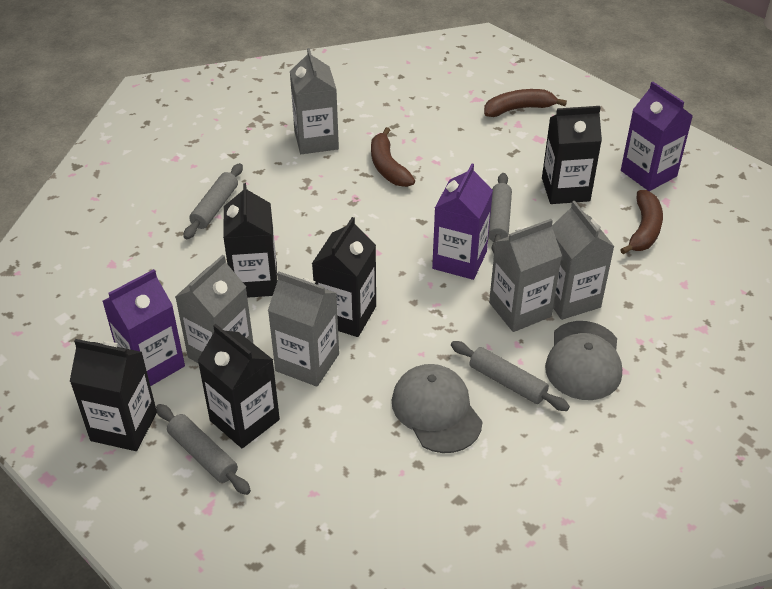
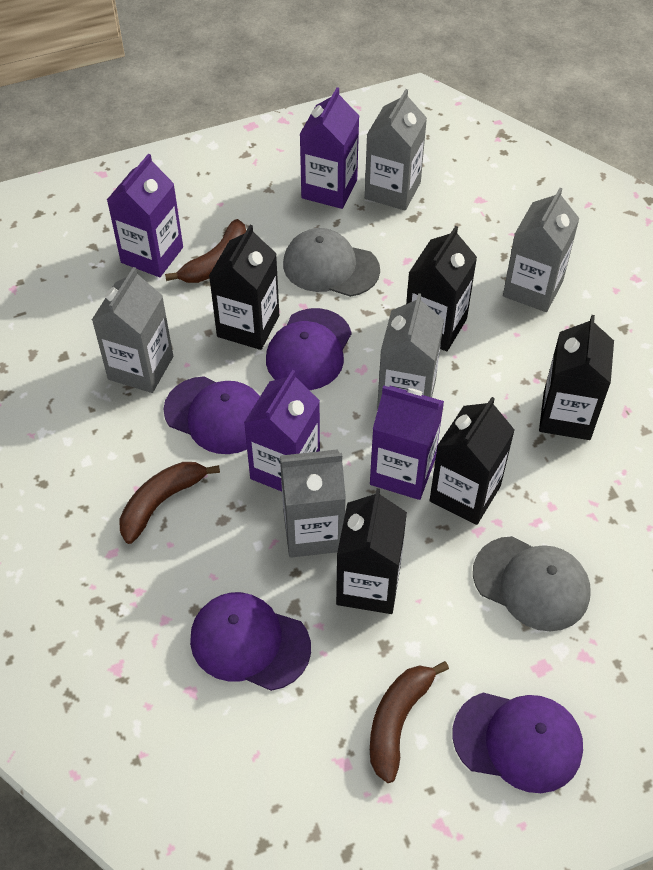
grey rolling pin: 4 -> 0
purple cap: 0 -> 4
purple carton: 3 -> 4

